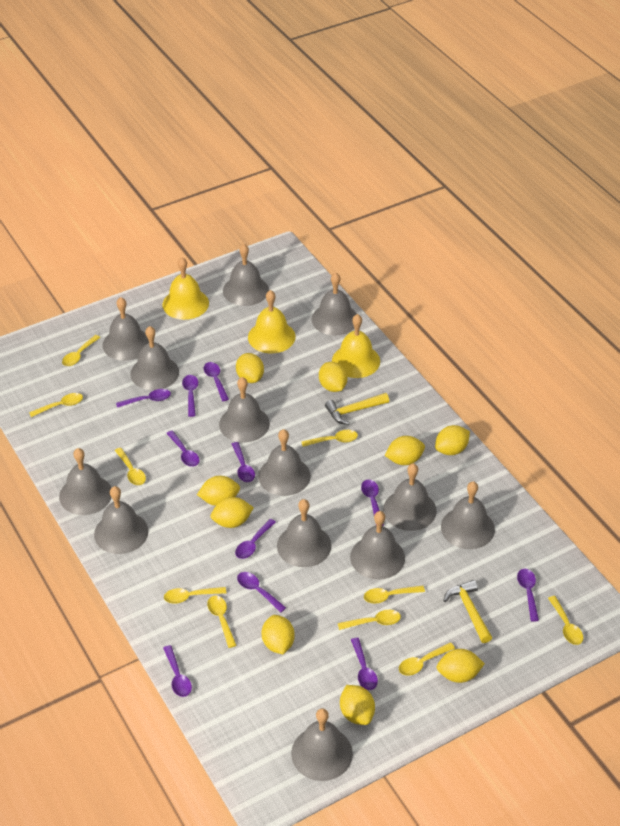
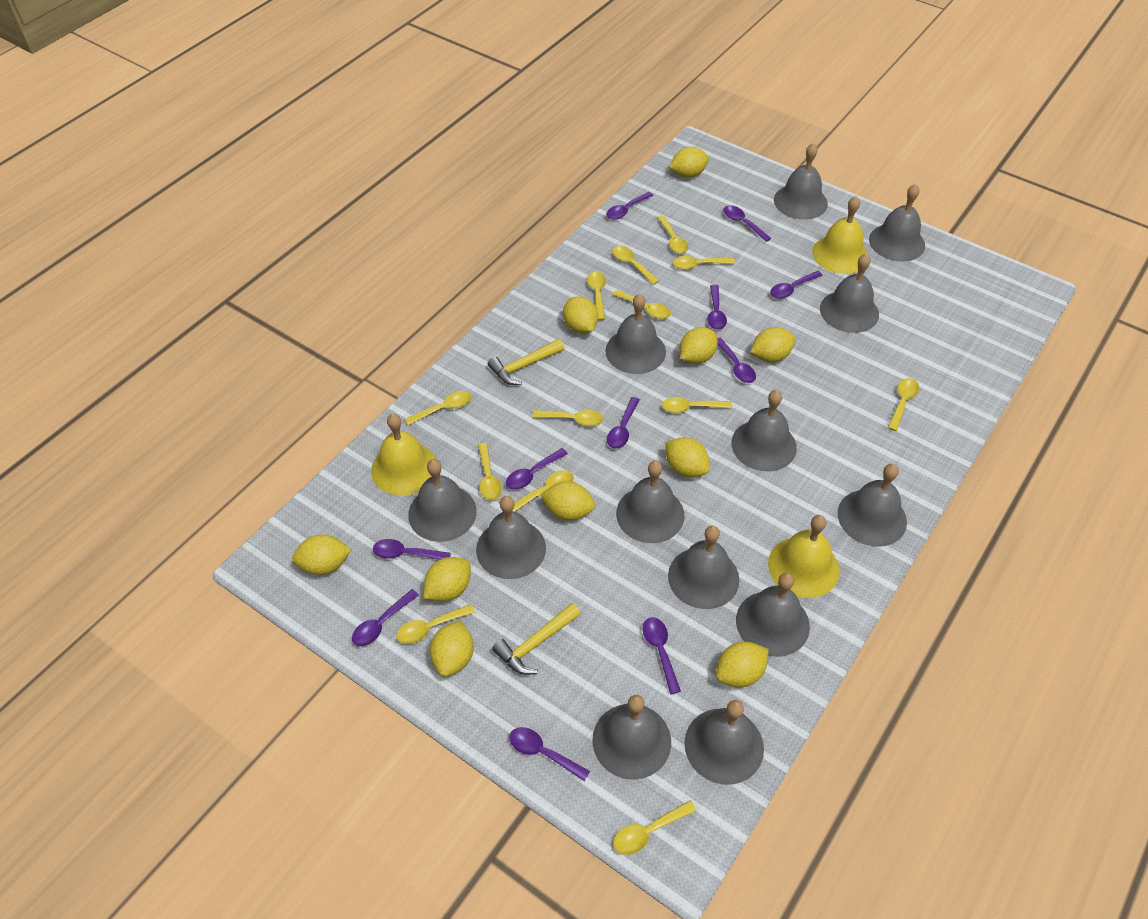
yellow lemon: 9 -> 10
yellow spoon: 10 -> 13

